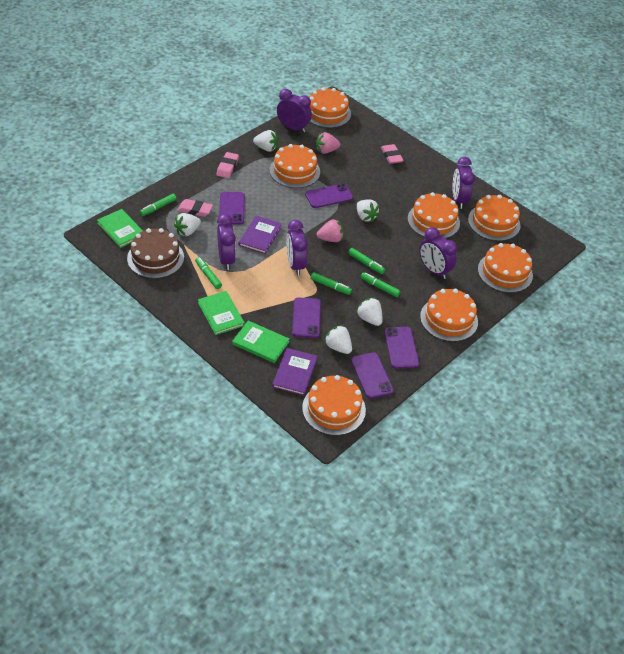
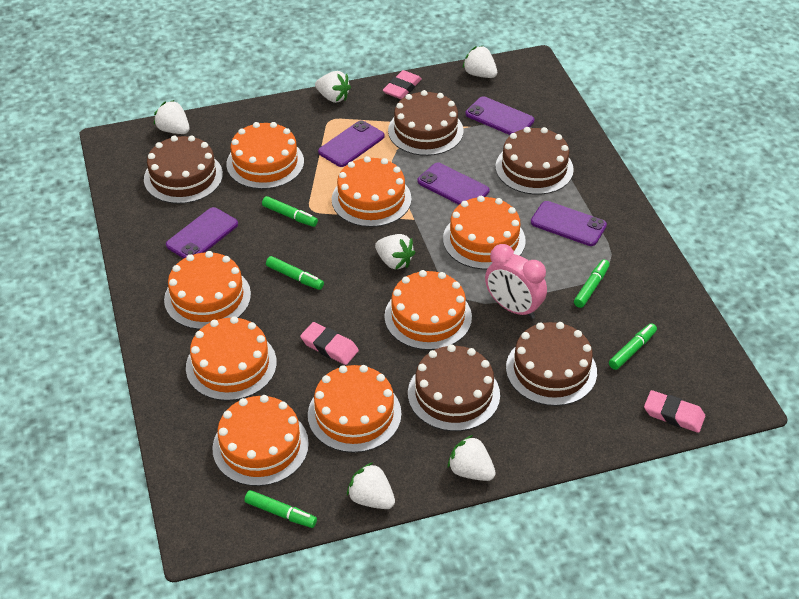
brown cake: 1 -> 5
green book: 3 -> 0
orange cake: 7 -> 8
pink clock: 0 -> 1
pink strawberry: 2 -> 0
purple book: 2 -> 0
purple clock: 5 -> 0
white strawberry: 5 -> 6

